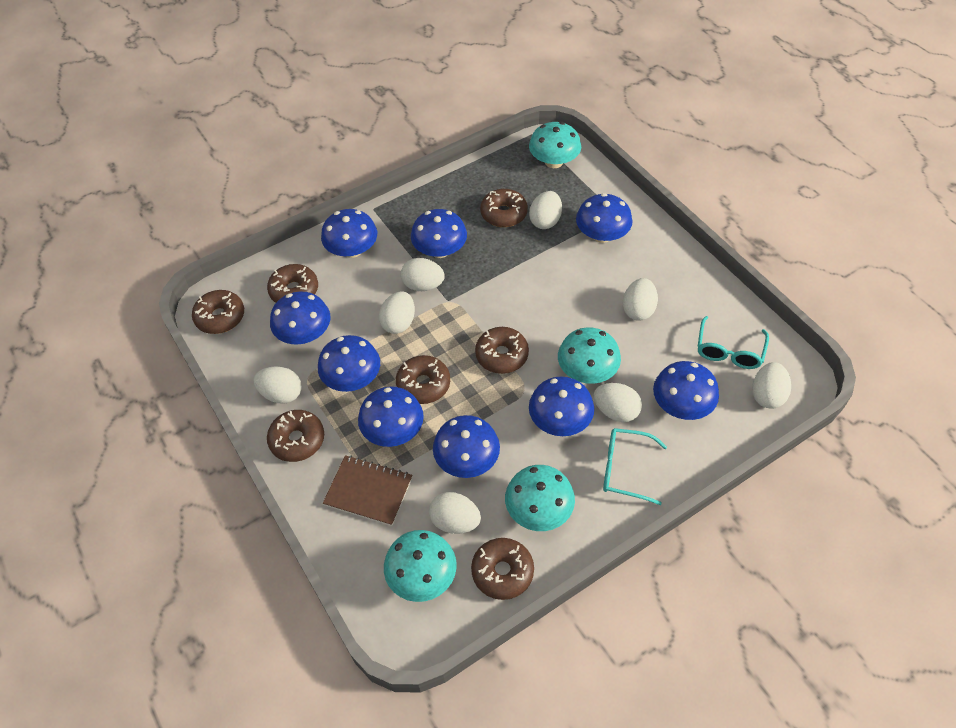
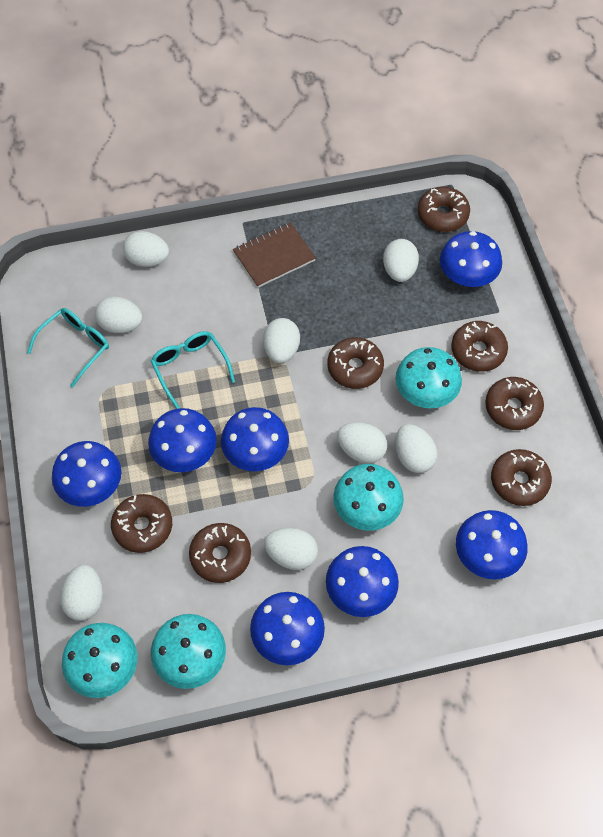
blue mushroom: 9 -> 7

